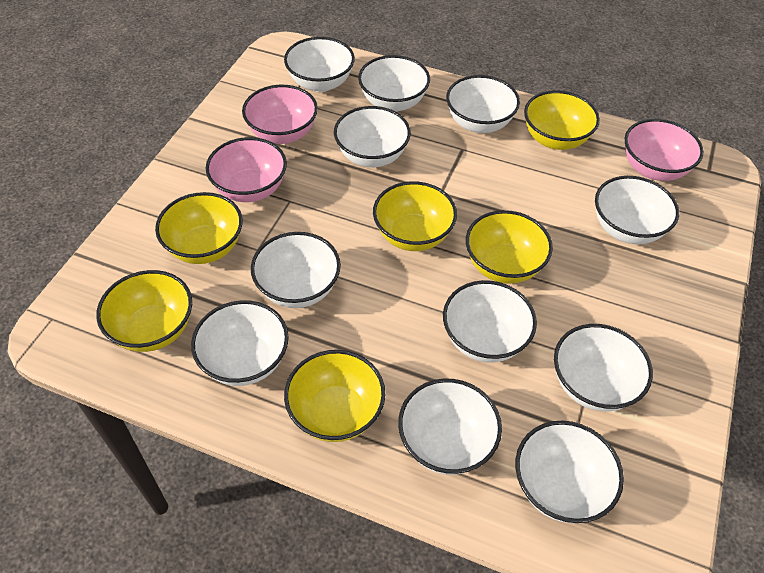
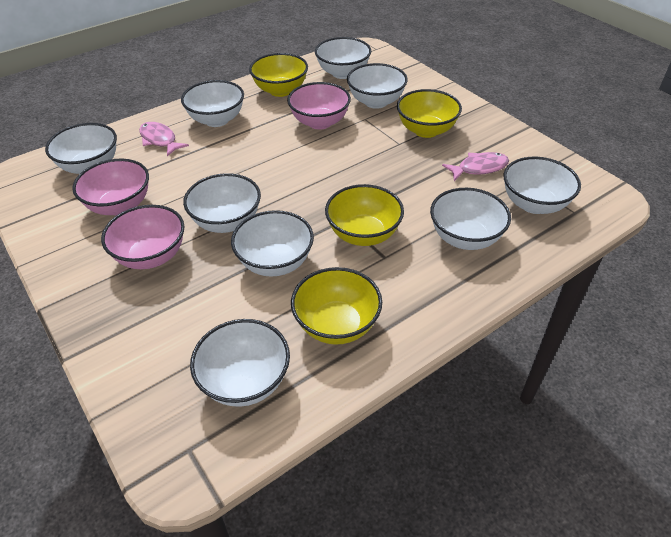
pink fish: 0 -> 2
white bowl: 11 -> 9
yellow bowl: 6 -> 4

